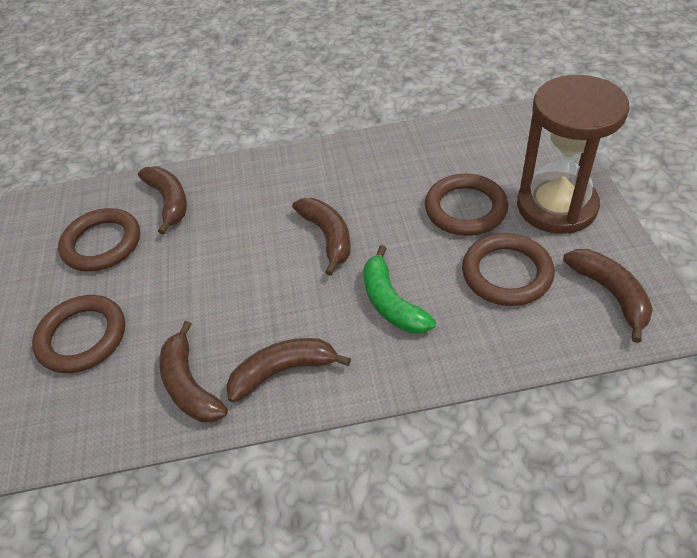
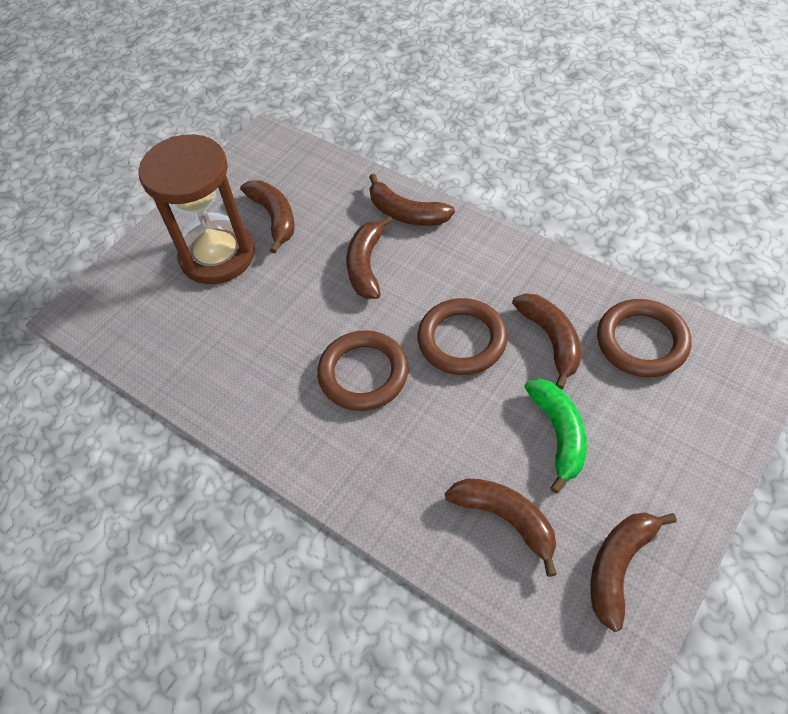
brown banana: 5 -> 6
brown ring: 4 -> 3

